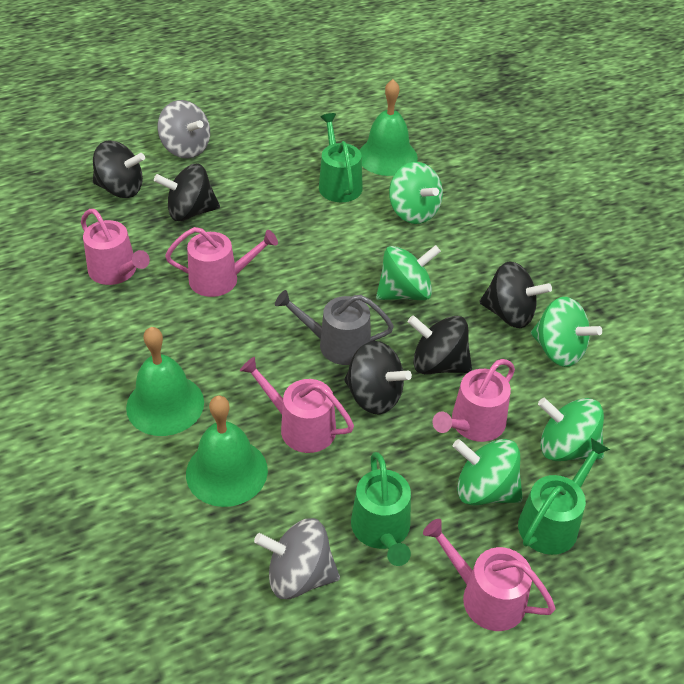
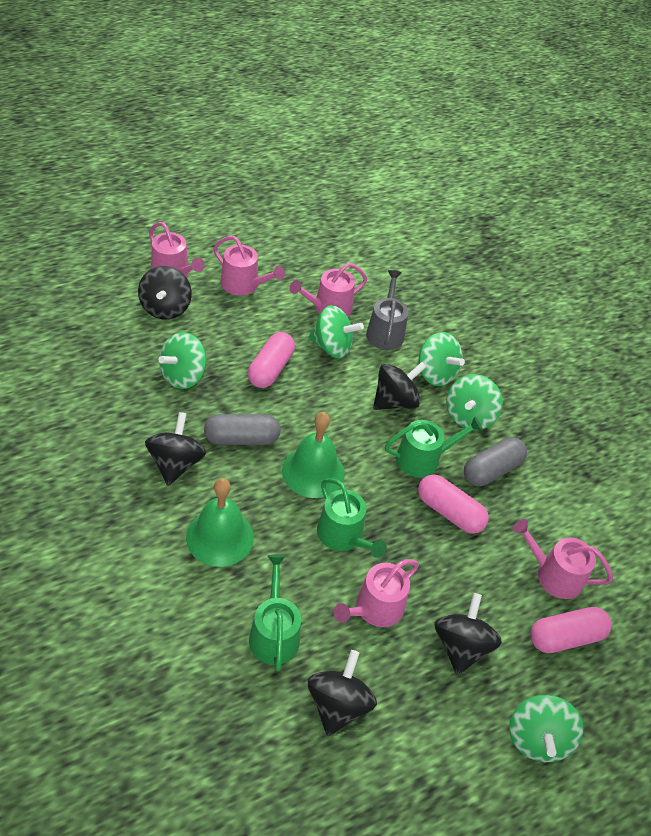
green bell: 3 -> 2
grey capsule: 0 -> 2
grey spinning top: 2 -> 0
pink capsule: 0 -> 3

